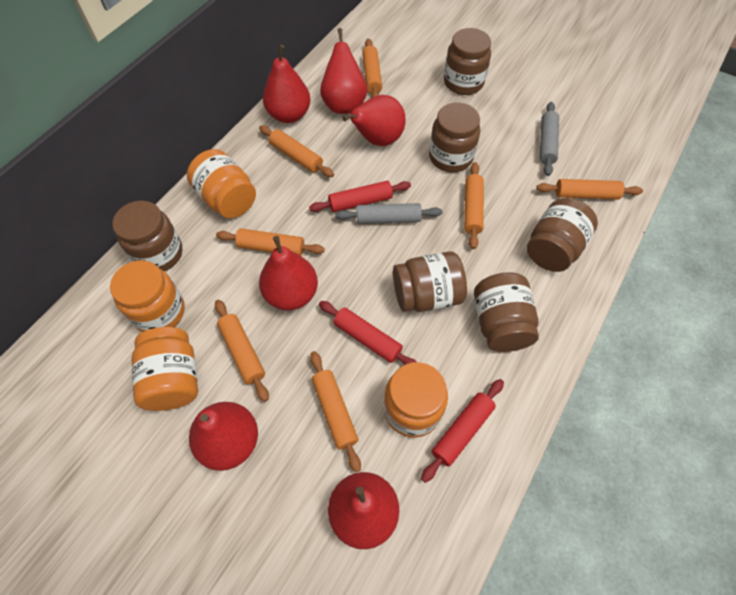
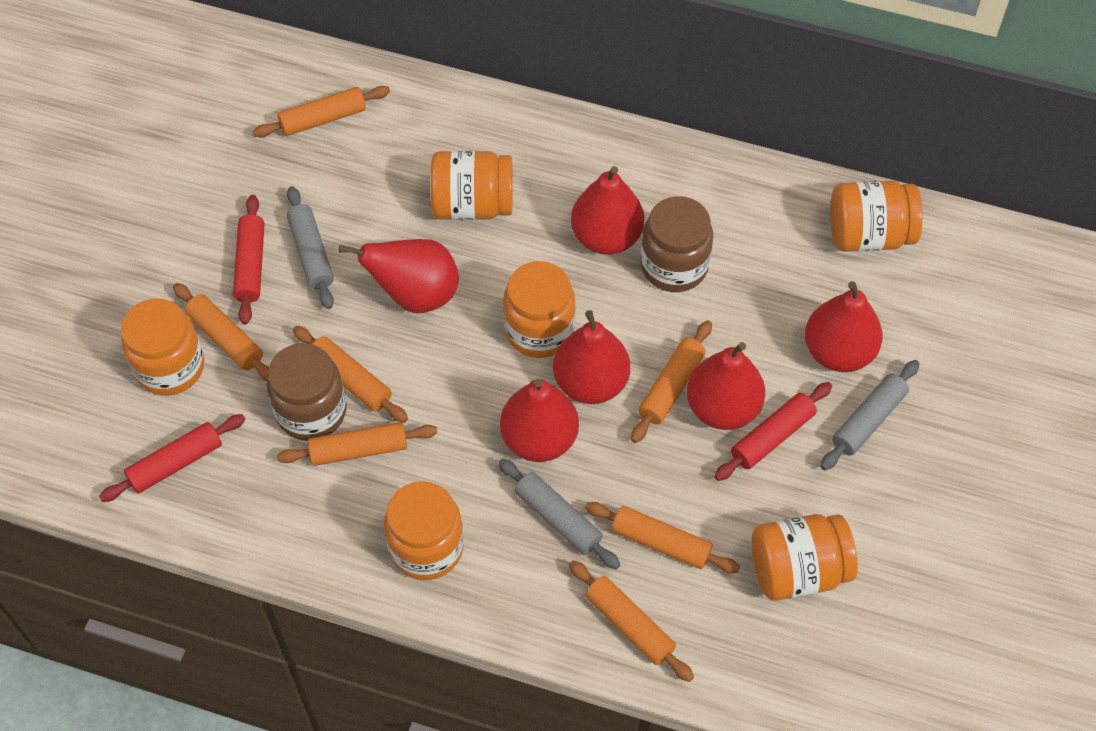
brown jar: 6 -> 2
grey rolling pin: 2 -> 3
orange jar: 4 -> 6

